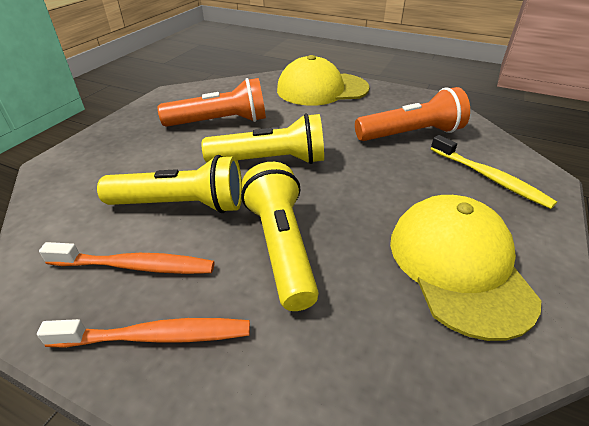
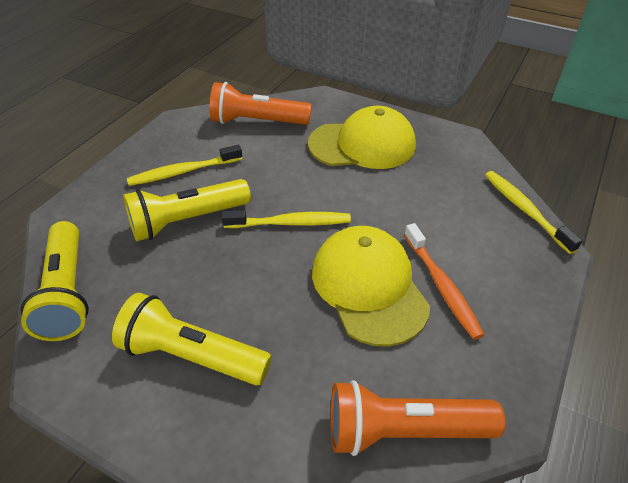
orange toothbrush: 2 -> 1
yellow toothbrush: 1 -> 3

